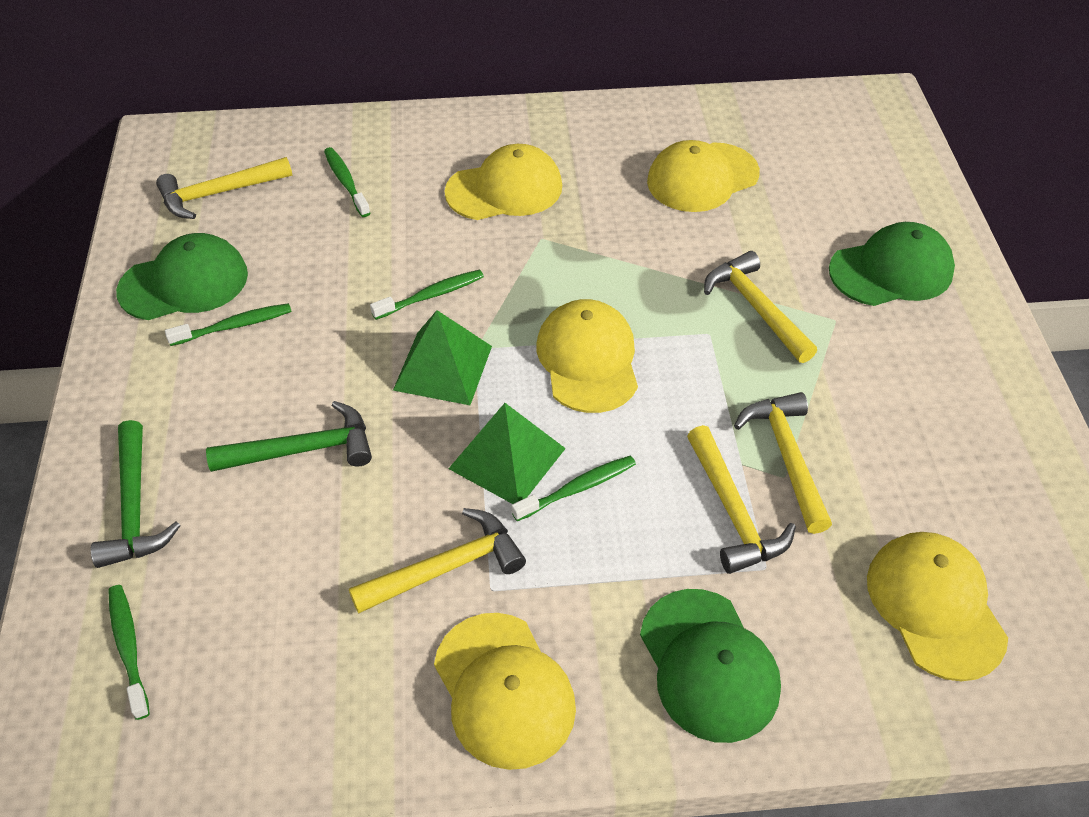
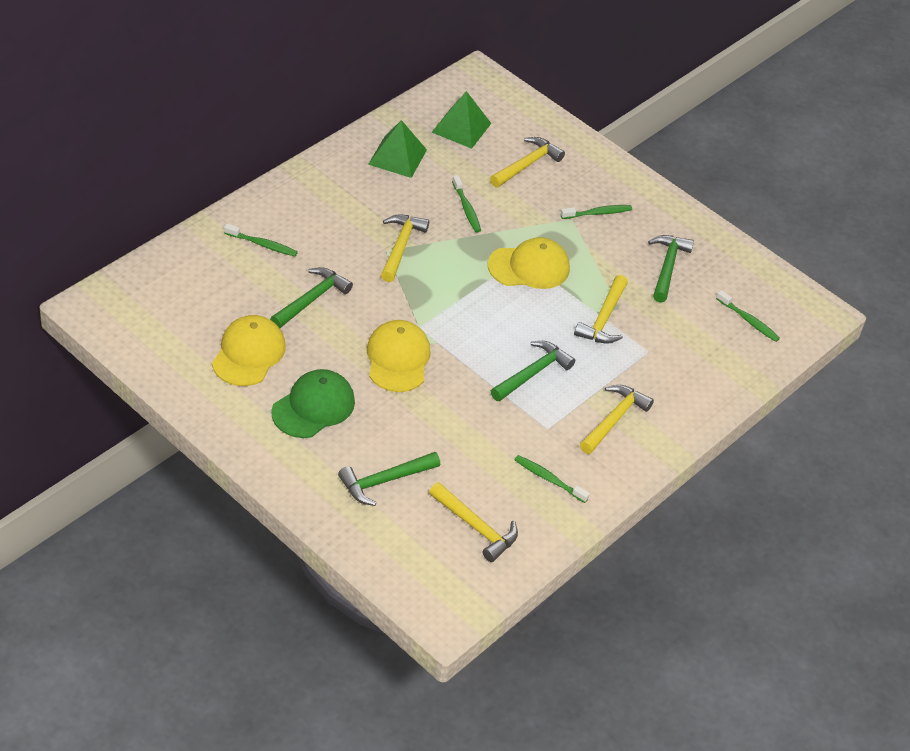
green cap: 3 -> 1
green hammer: 2 -> 4
yellow cap: 5 -> 3

